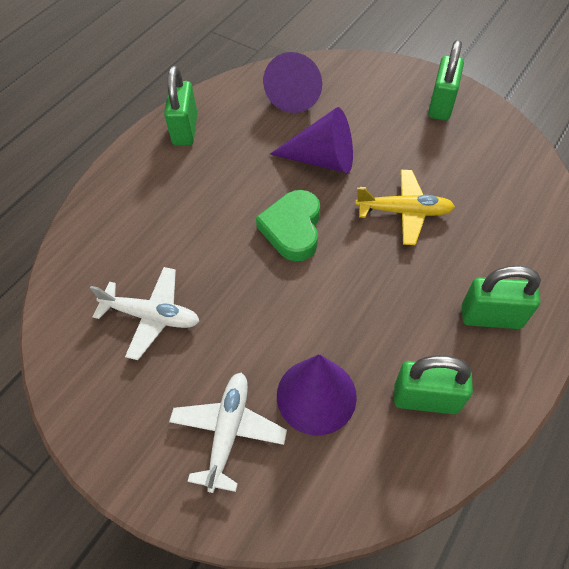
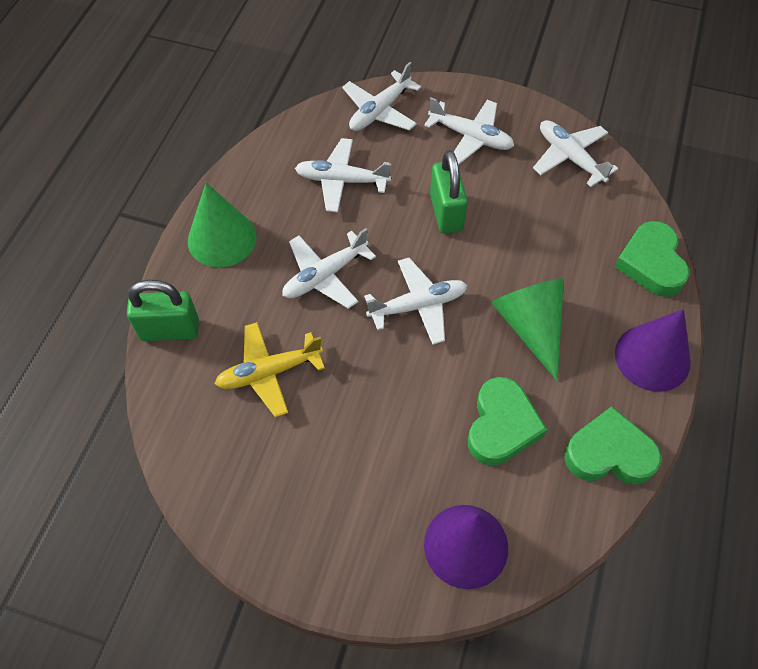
green cone: 0 -> 2
green heart: 1 -> 3
green padlock: 4 -> 2
purple cone: 3 -> 2
white plane: 2 -> 6

